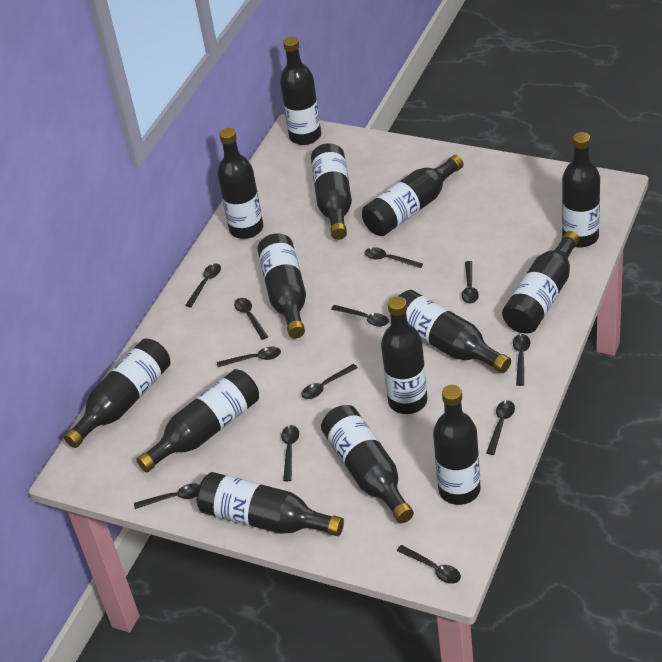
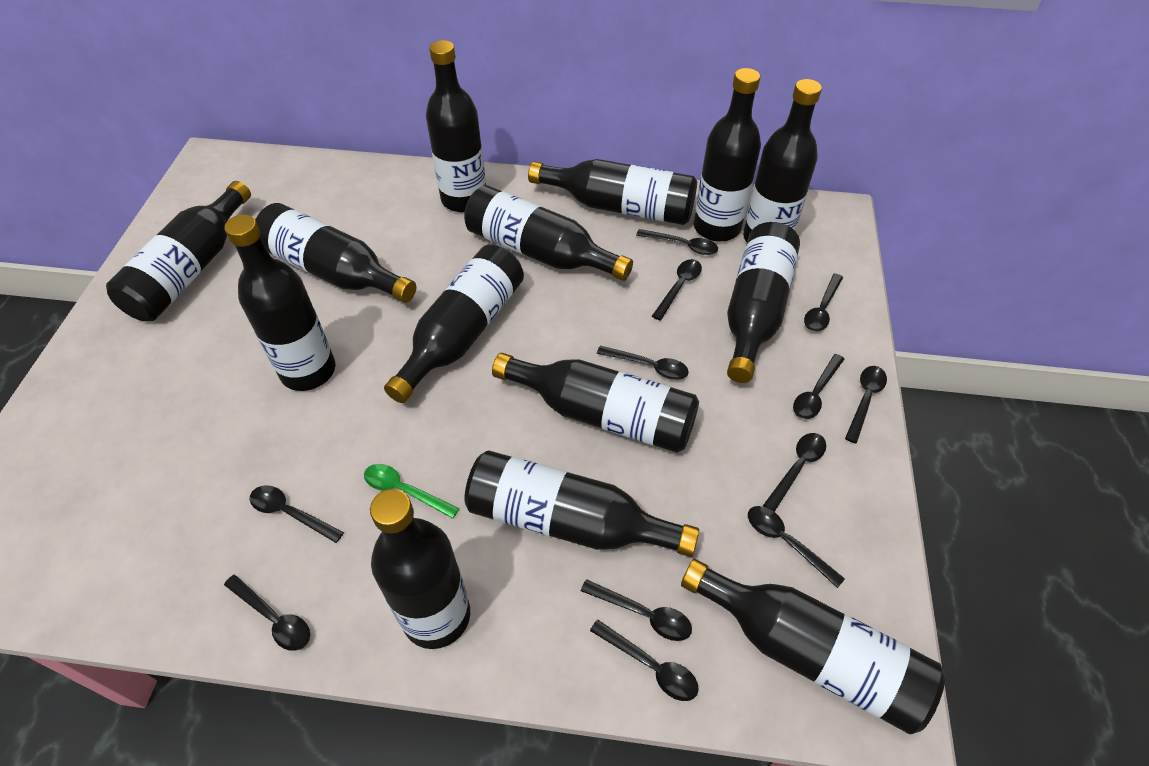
green spoon: 0 -> 1

